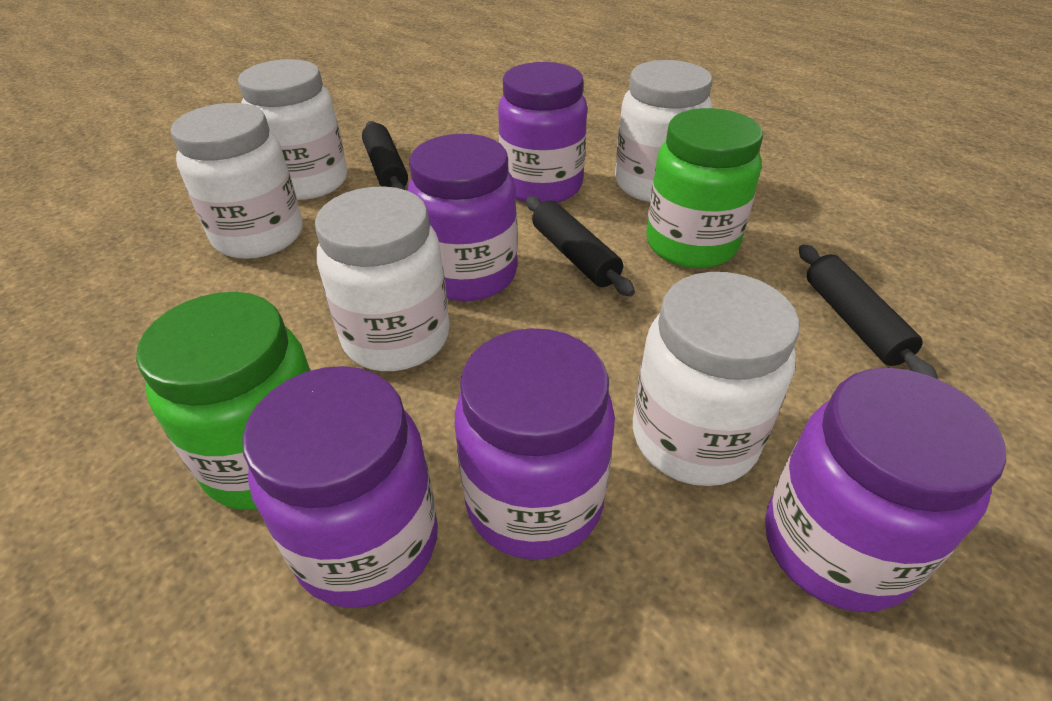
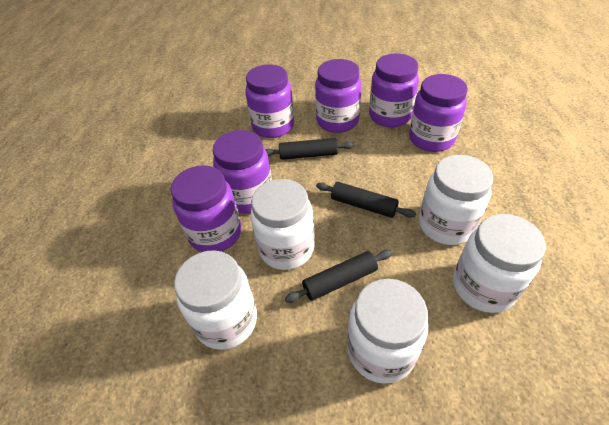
green jar: 2 -> 0
purple jar: 5 -> 6

